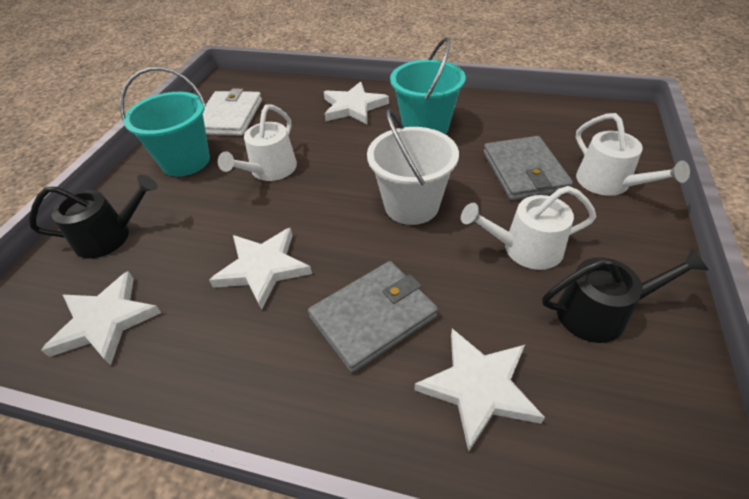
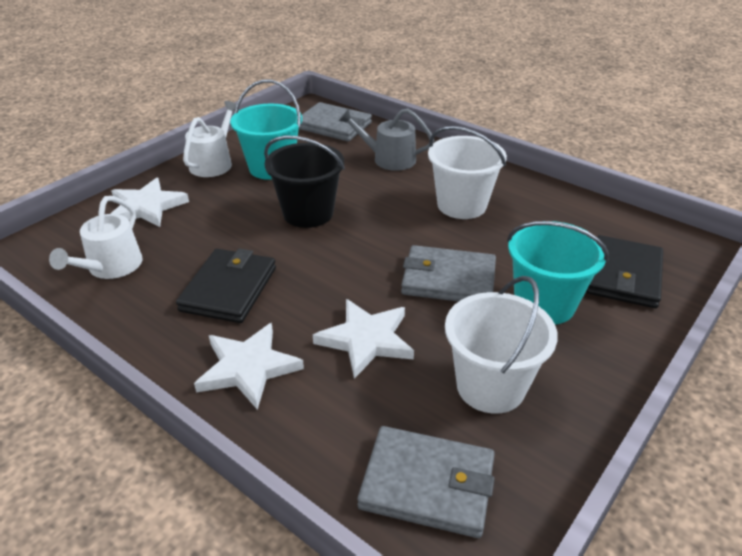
black bucket: 0 -> 1
black wallet: 0 -> 2
black watering can: 2 -> 0
grey wallet: 2 -> 3
grey watering can: 0 -> 1
white bucket: 1 -> 2
white star: 4 -> 3
white wallet: 1 -> 0
white watering can: 3 -> 2

